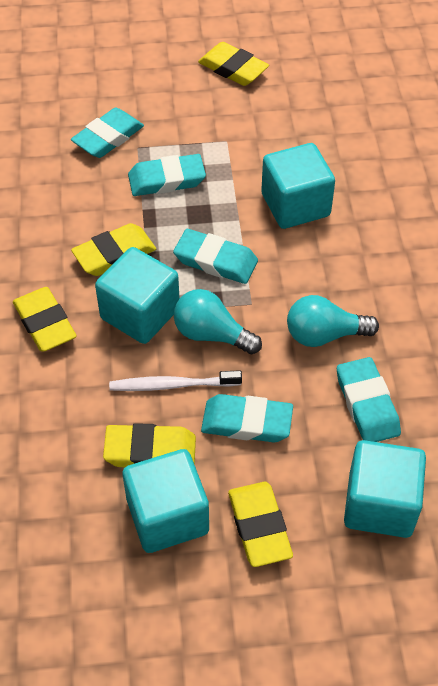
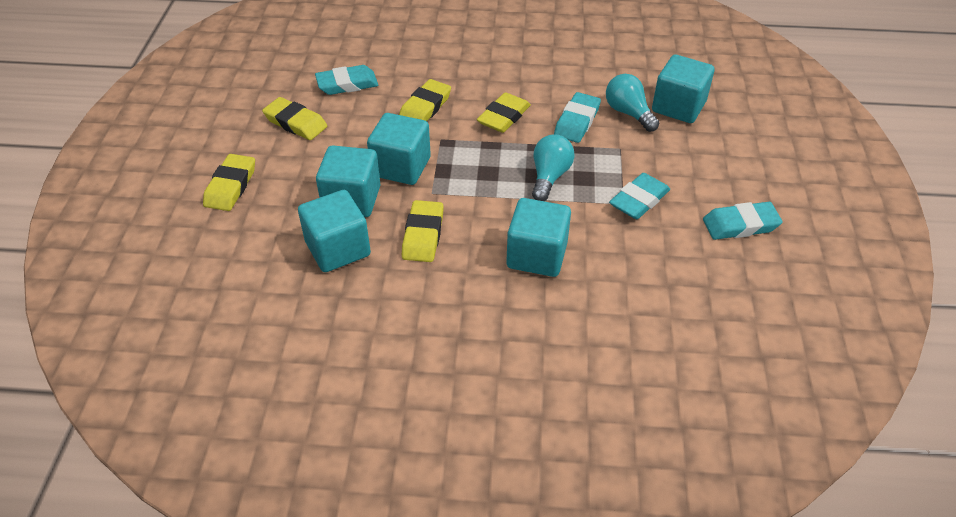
turquoise cube: 4 -> 5
turquoise eraser: 5 -> 4
white toothbrush: 1 -> 0

